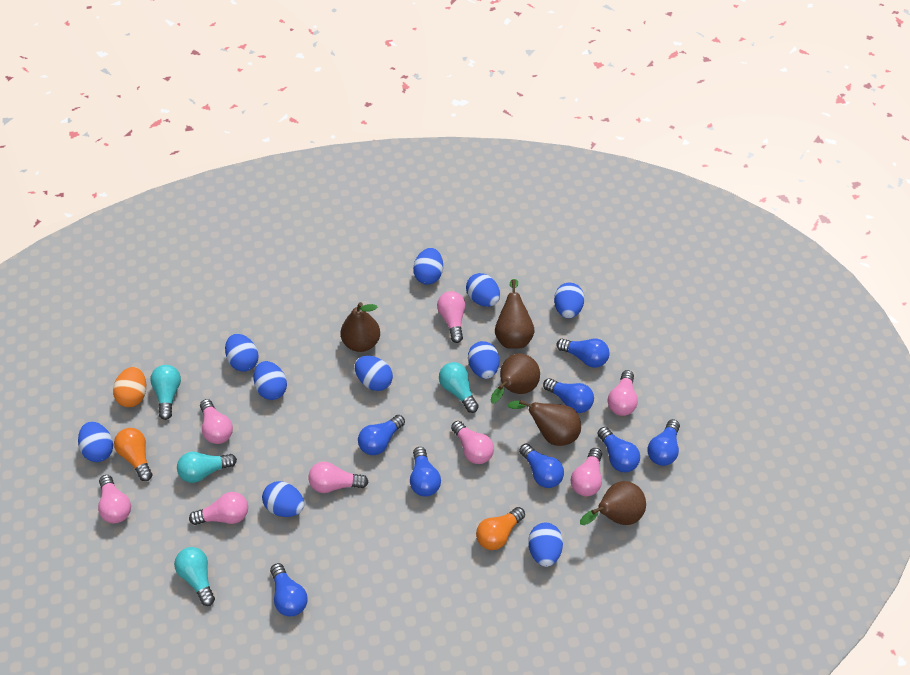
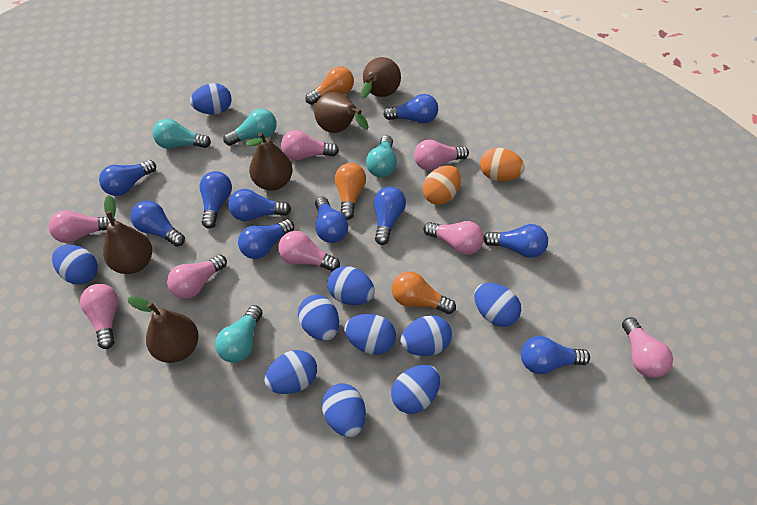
blue light bulb: 8 -> 10
orange egg: 1 -> 2
orange light bulb: 2 -> 3

